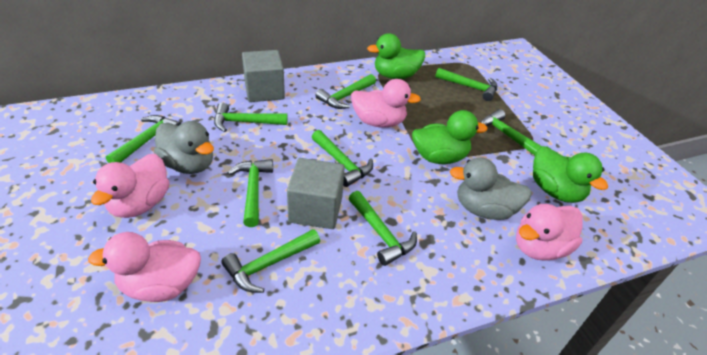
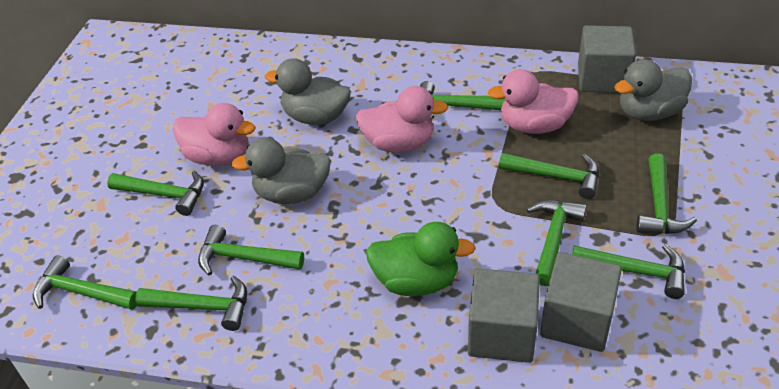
green duck: 3 -> 1
grey cube: 2 -> 3
grey duck: 2 -> 3
pink duck: 4 -> 3

